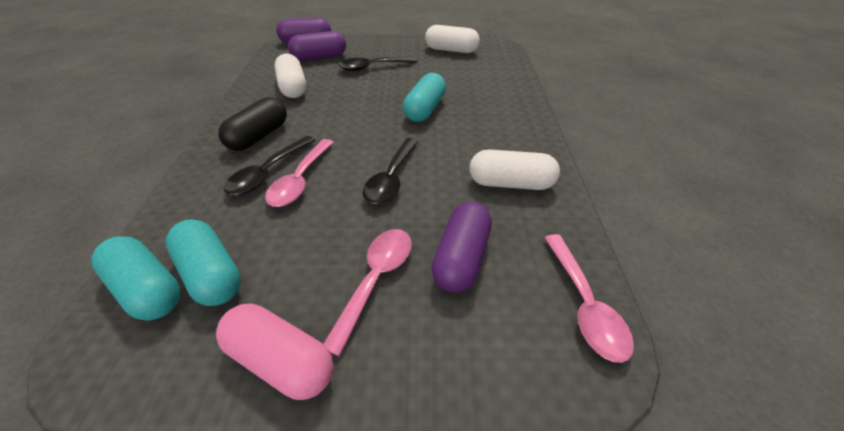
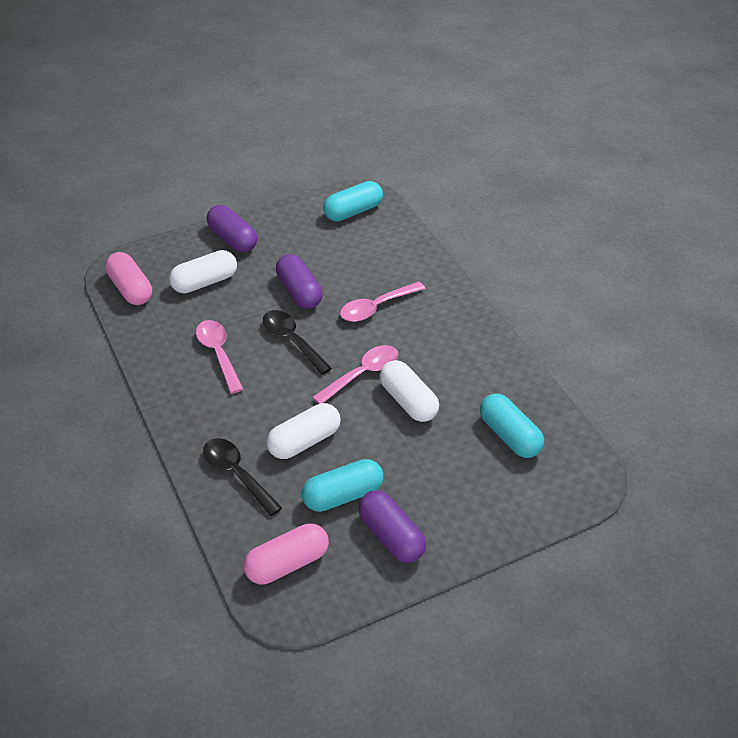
black capsule: 1 -> 0
black spoon: 3 -> 2
pink capsule: 1 -> 2

